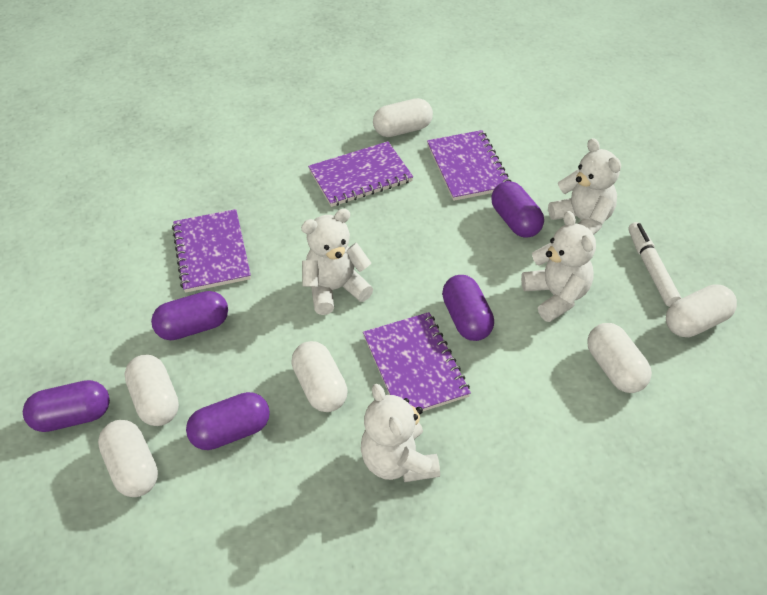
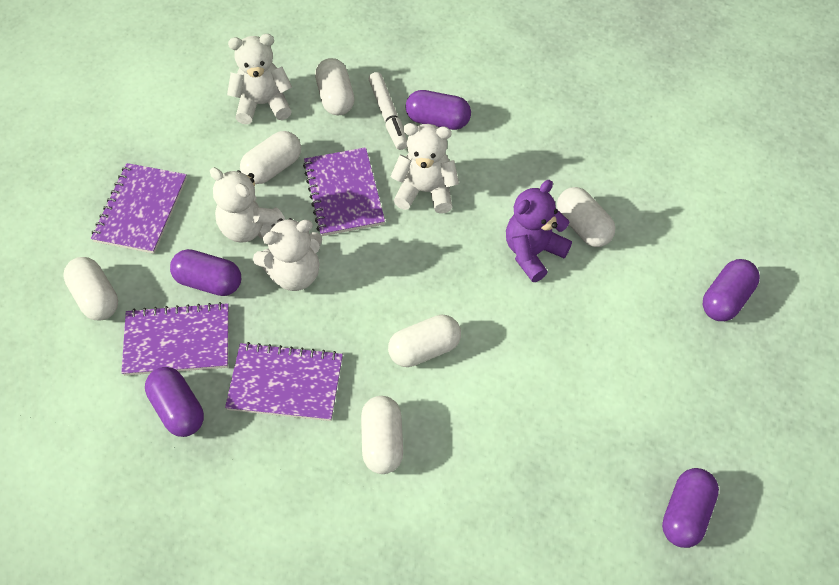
purple teddy bear: 0 -> 1

